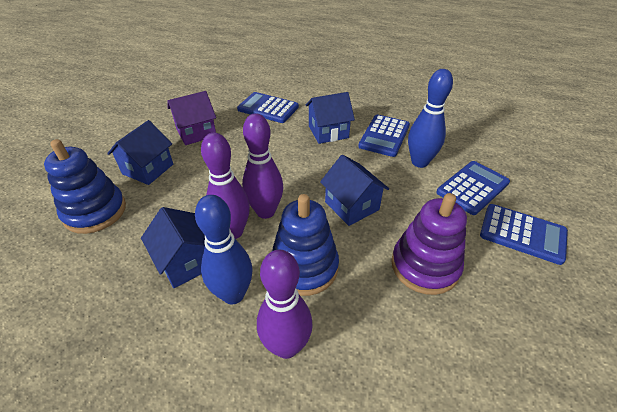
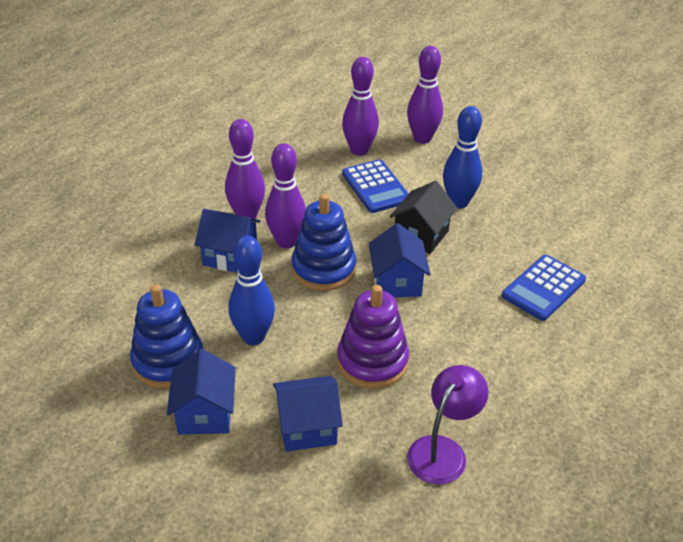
black house: 0 -> 1
blue calculator: 4 -> 2
purple bowling pin: 3 -> 4
purple house: 1 -> 0
purple lamp: 0 -> 1

